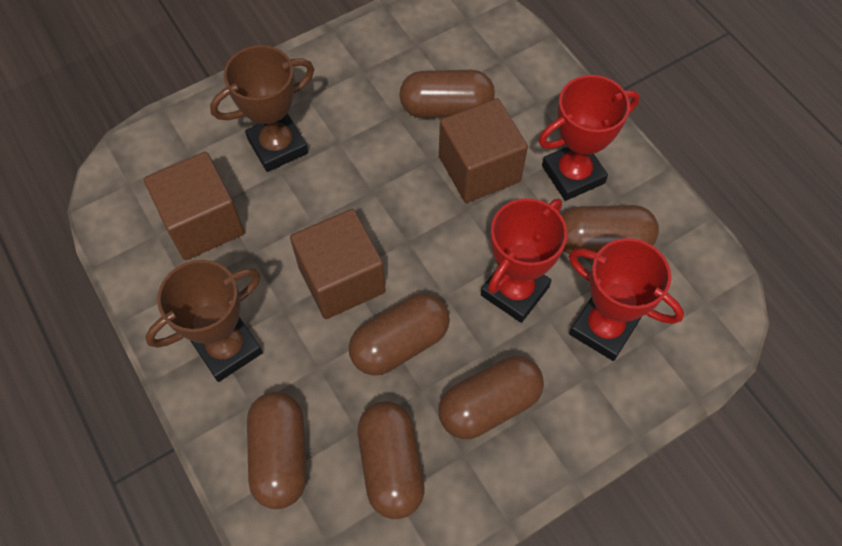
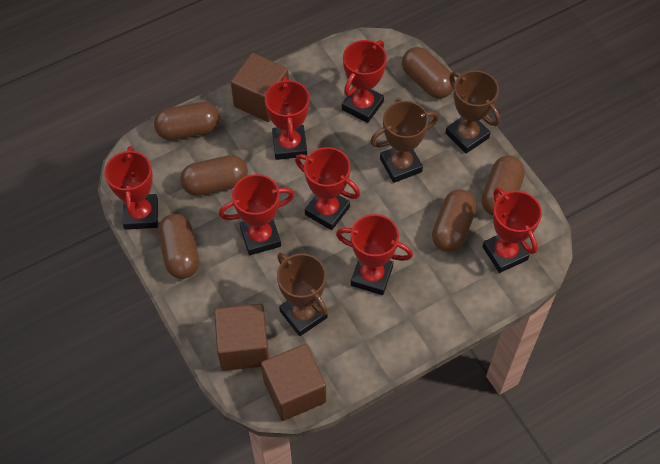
brown trophy: 2 -> 3
red trophy: 3 -> 7

